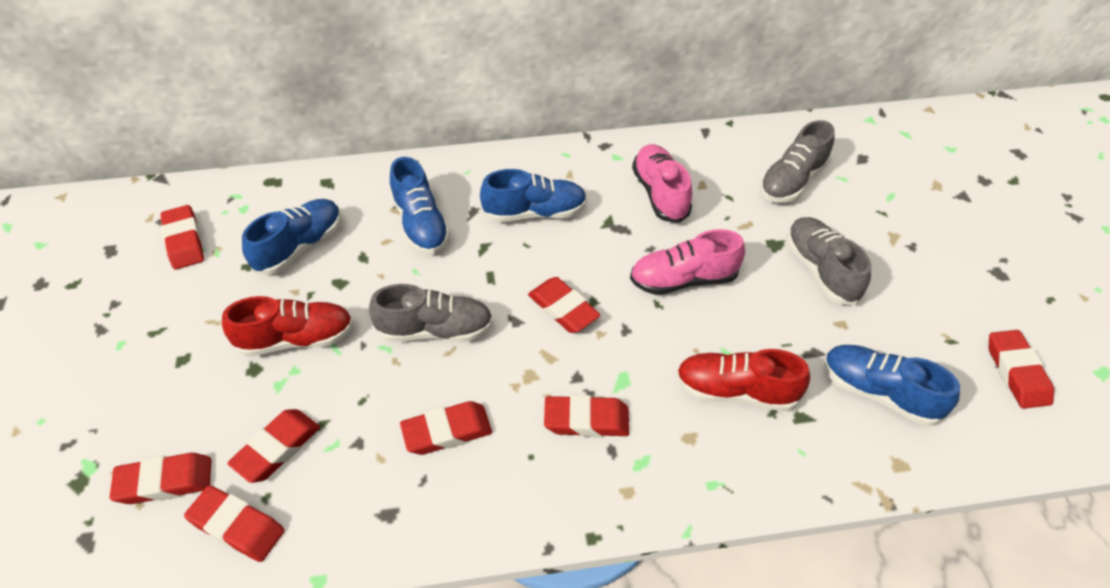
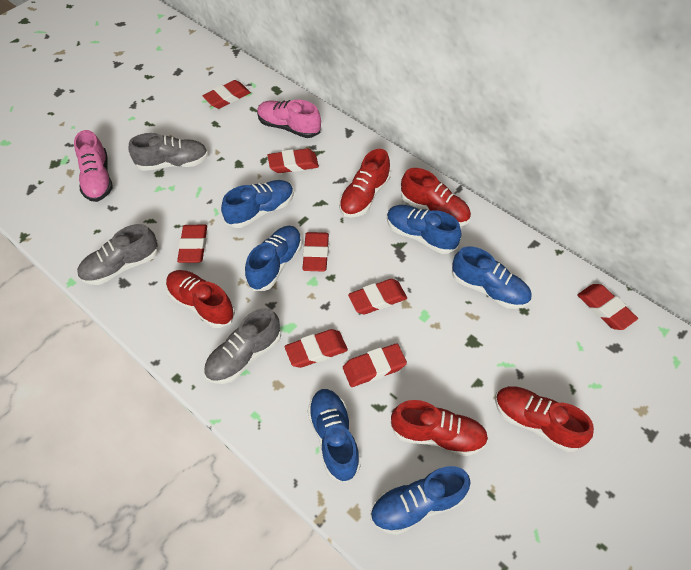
blue shoe: 4 -> 6
red shoe: 2 -> 5

